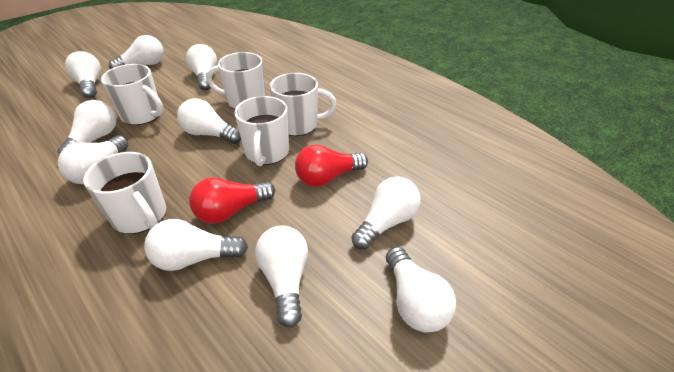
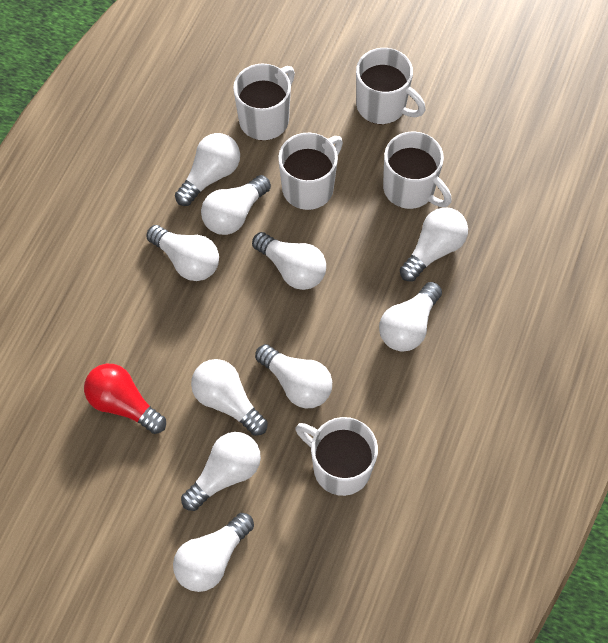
red light bulb: 2 -> 1

